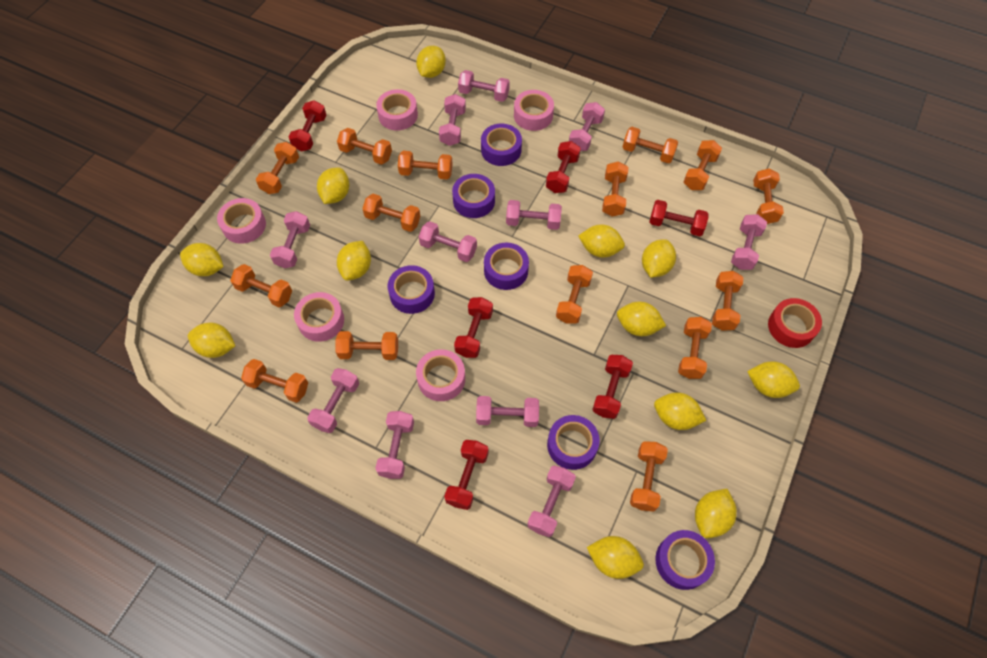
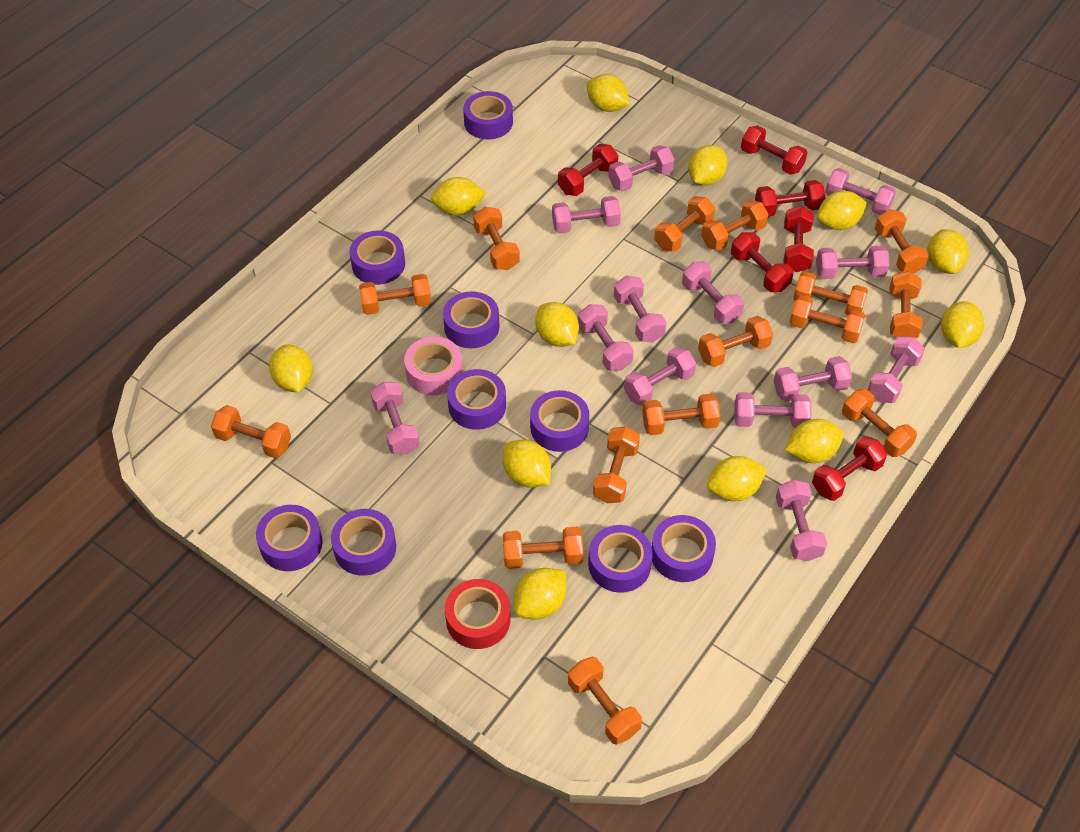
pink dumbbell: 11 -> 13
pink tape: 5 -> 1
purple tape: 6 -> 9

